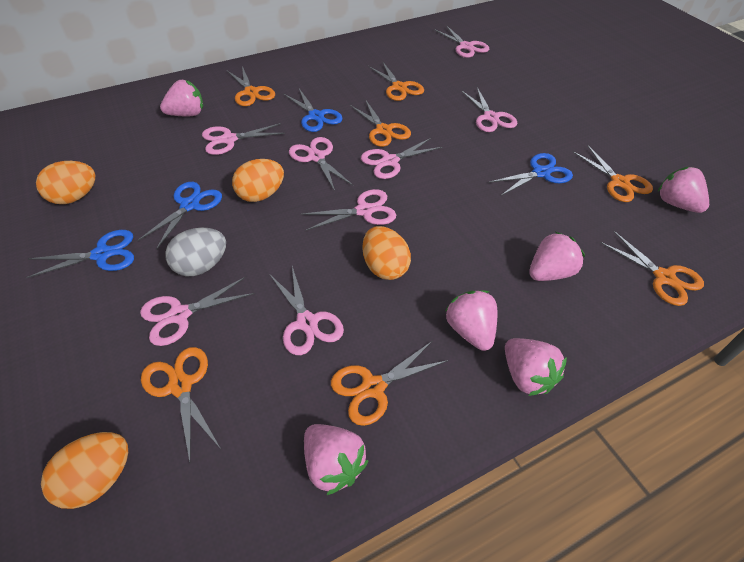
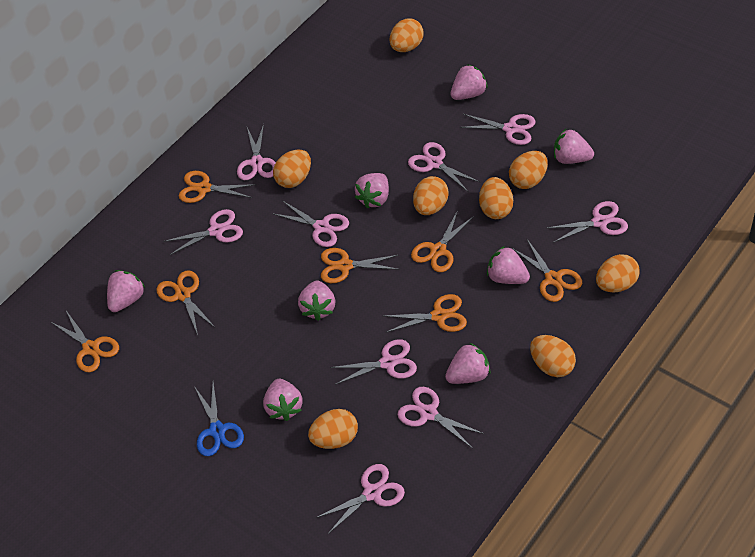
blue scissors: 4 -> 1
grey egg: 1 -> 0
orange egg: 4 -> 8
pink scissors: 8 -> 9
pink strawberry: 6 -> 8

